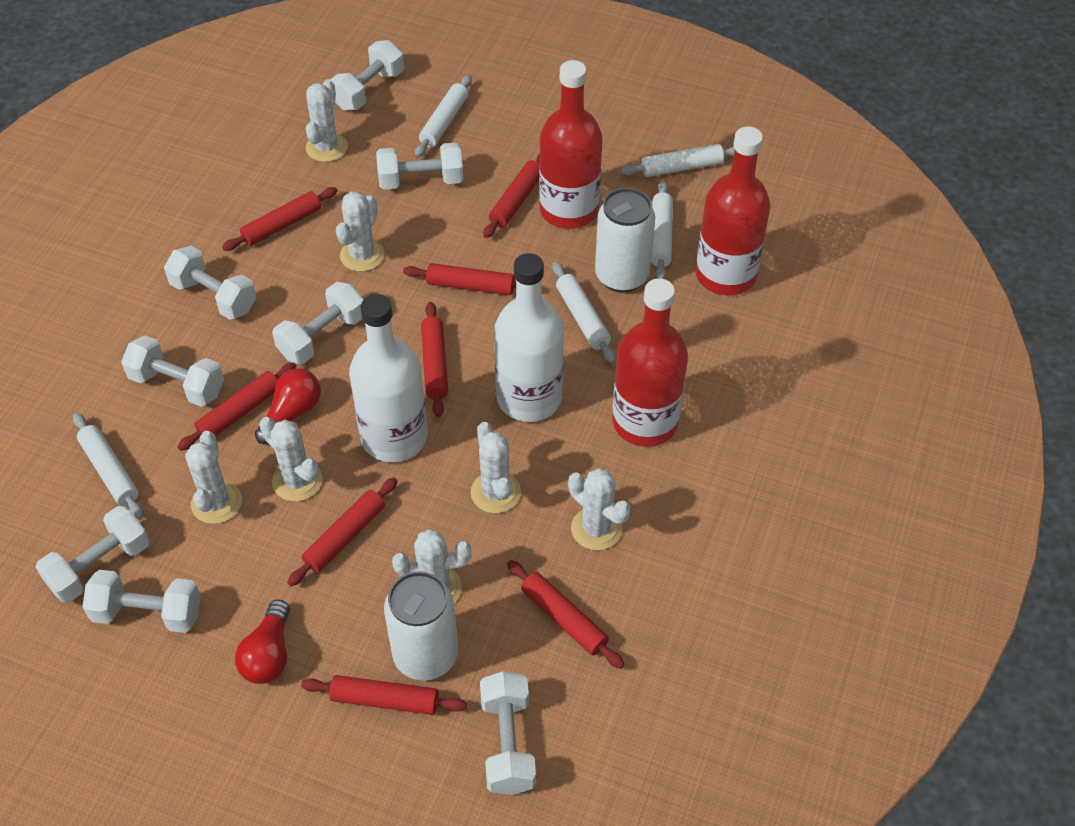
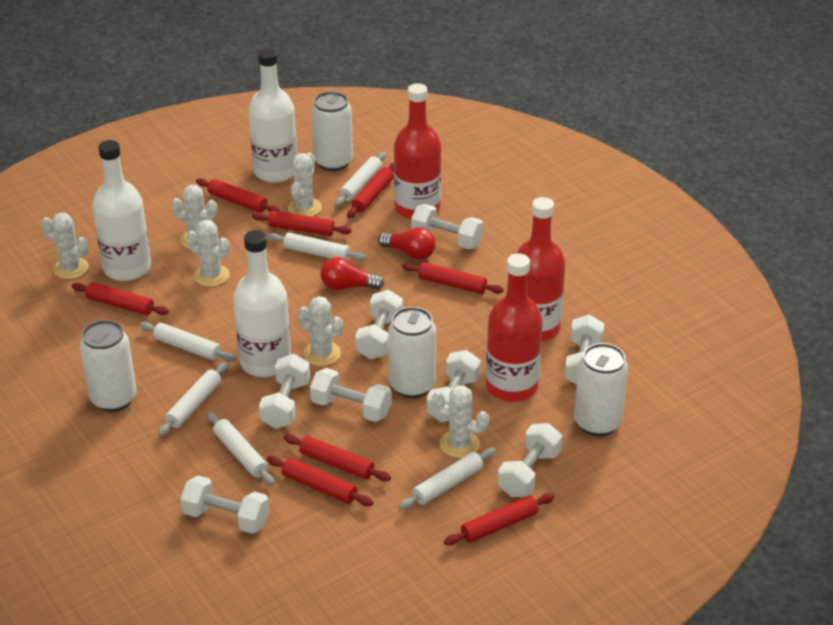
white bottle: 2 -> 3
white cactus: 7 -> 6
white can: 2 -> 4
white rolling pin: 5 -> 6

